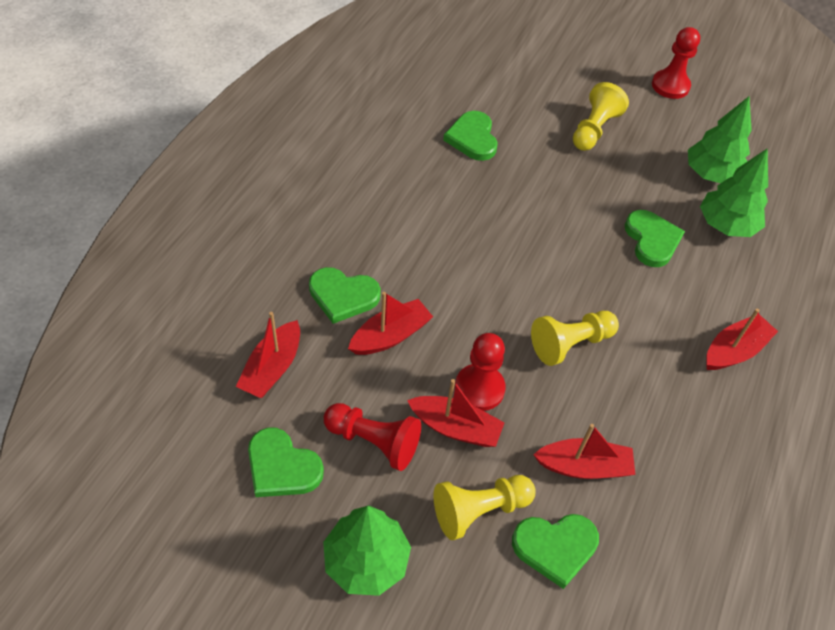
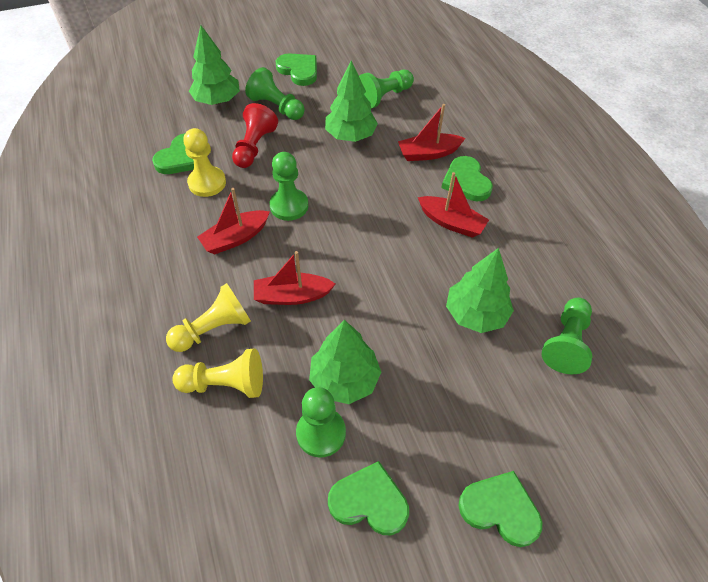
green pawn: 0 -> 5
green tree: 3 -> 4
red boat: 5 -> 4
red pawn: 3 -> 1

